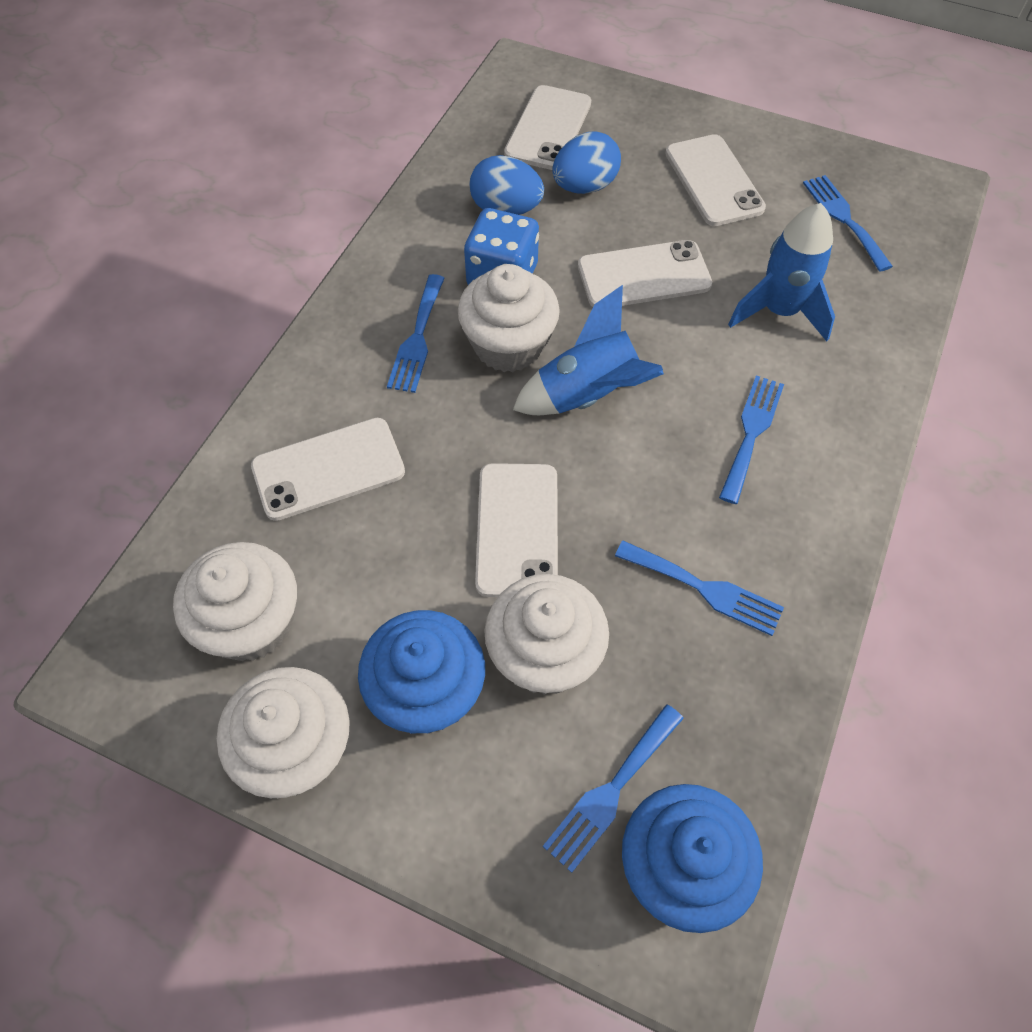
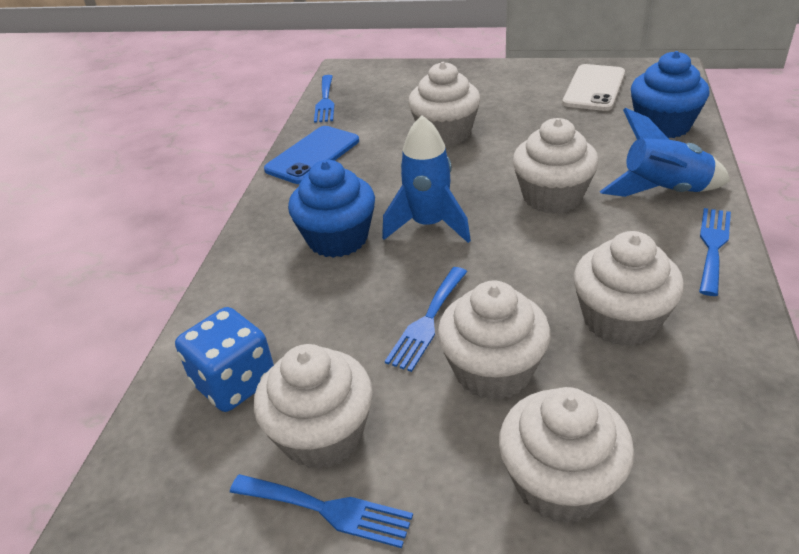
blue egg: 2 -> 0
blue fork: 5 -> 4
blue phone: 0 -> 1
white cupcake: 4 -> 6
white phone: 5 -> 1

